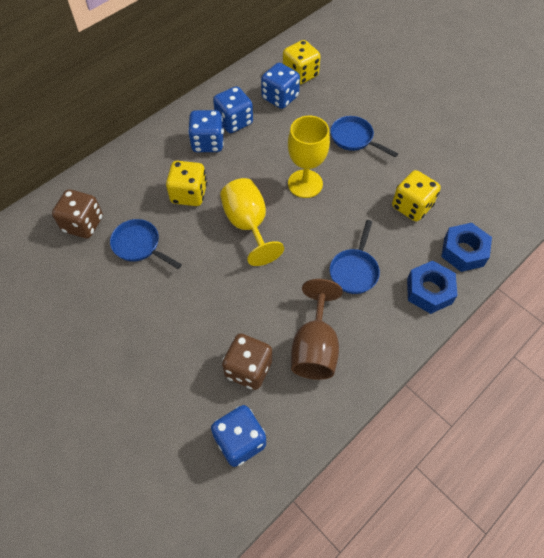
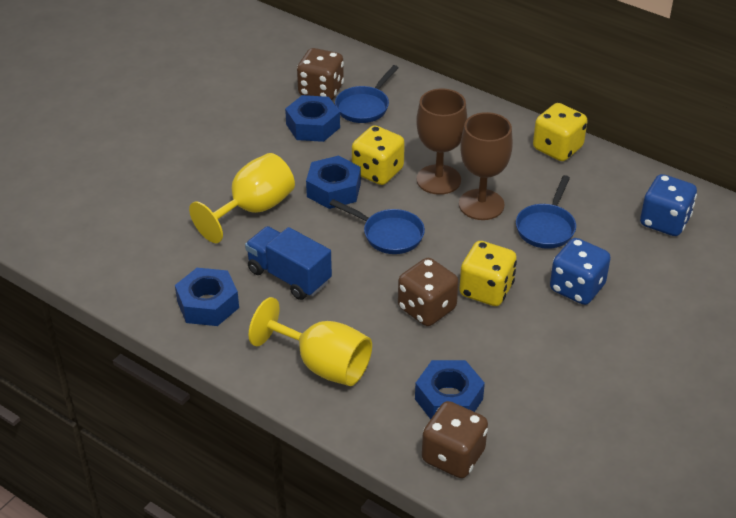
blue dice: 4 -> 2
blue nut: 2 -> 4
blue truck: 0 -> 1
brown dice: 2 -> 3
brown goblet: 1 -> 2

